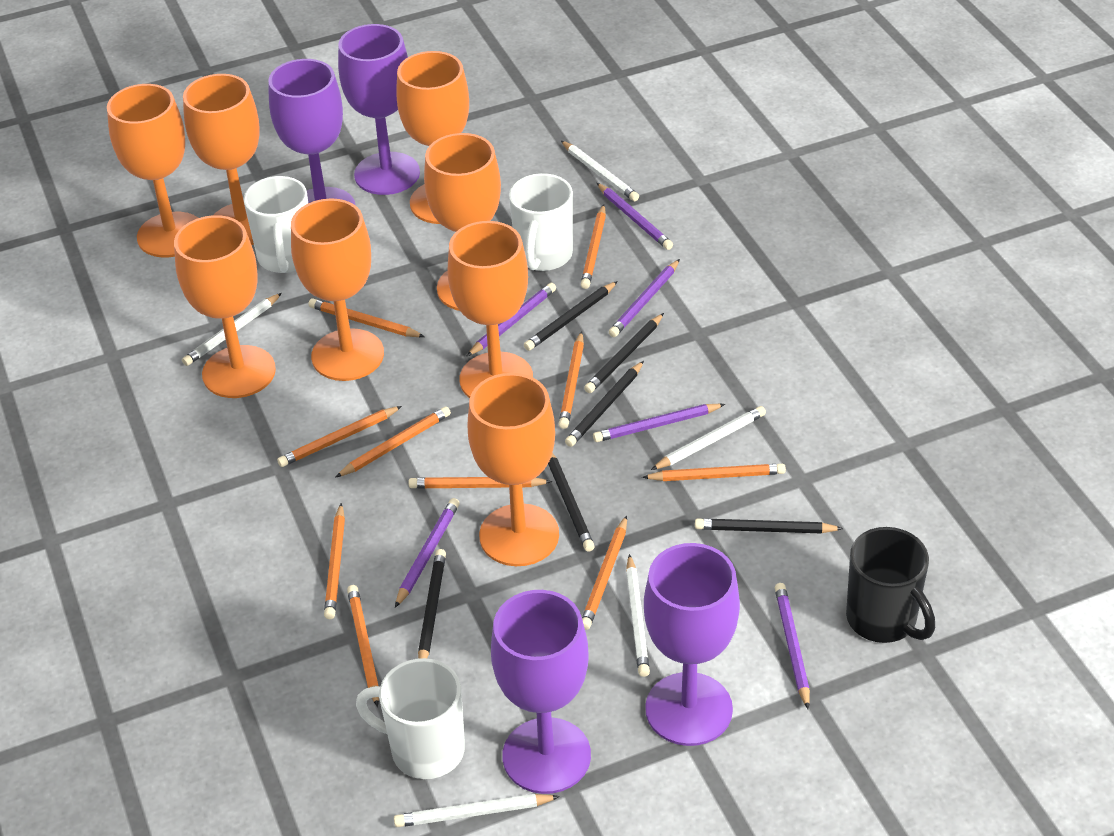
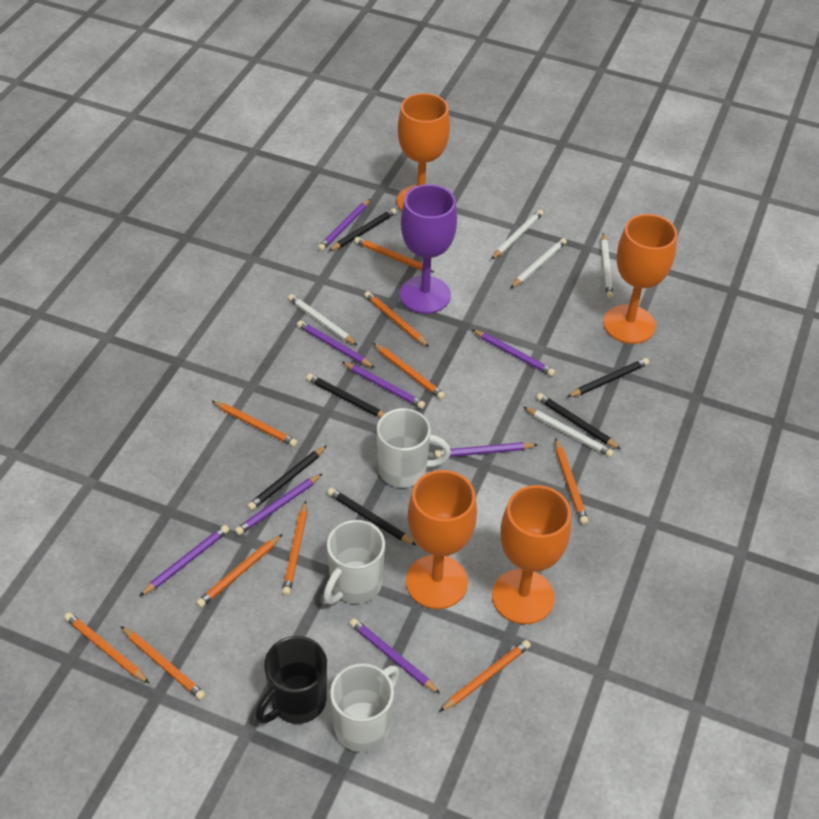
orange goblet: 8 -> 4
purple goblet: 4 -> 1
purple pencil: 6 -> 8

